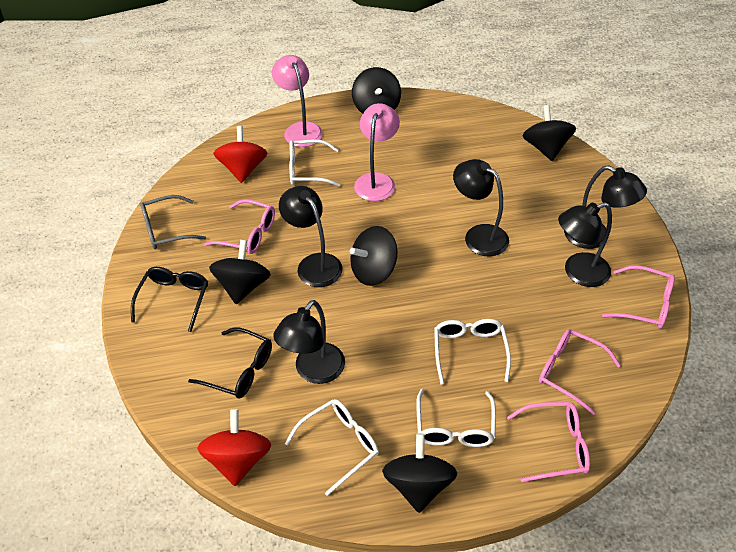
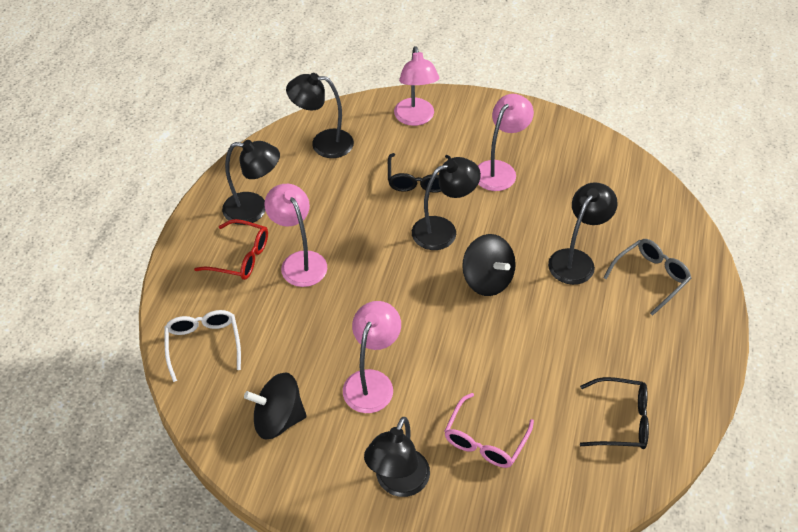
black spinning top: 5 -> 2
pink glasses: 4 -> 1
pink lamp: 2 -> 4
red glasses: 0 -> 1
red spinning top: 2 -> 0
white glasses: 4 -> 1

